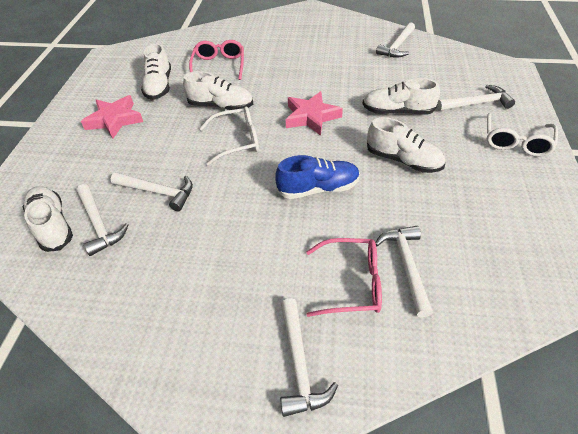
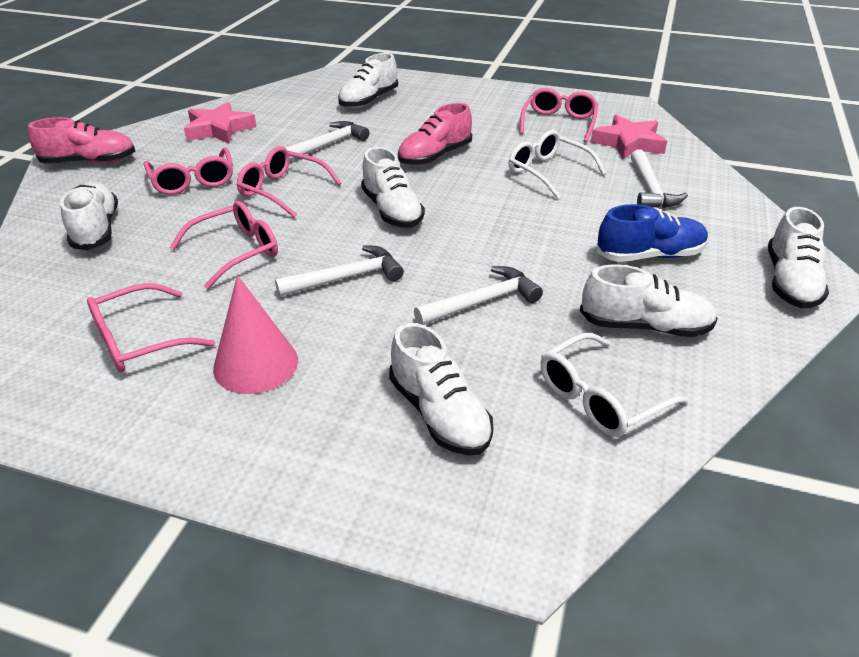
pink cone: 0 -> 1
pink glasses: 2 -> 5
pink shoe: 0 -> 2
white hammer: 6 -> 4
white shoe: 5 -> 6

